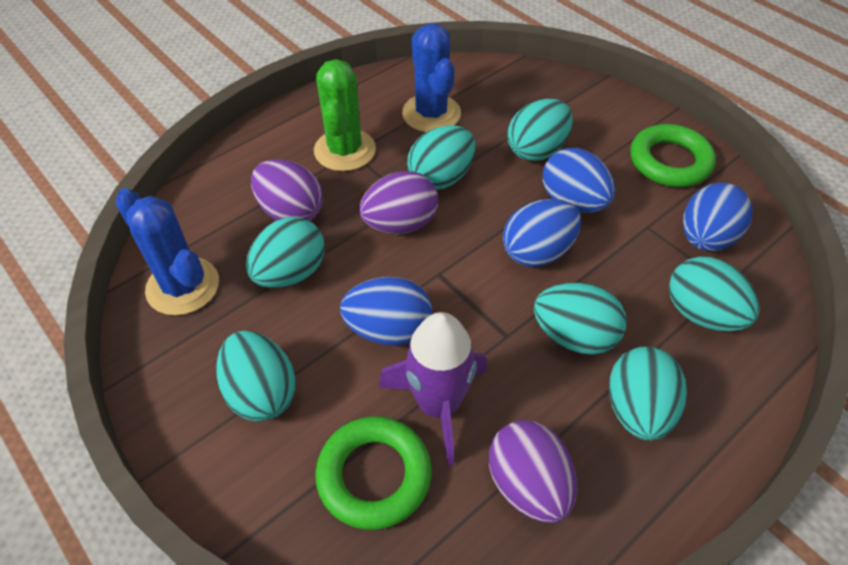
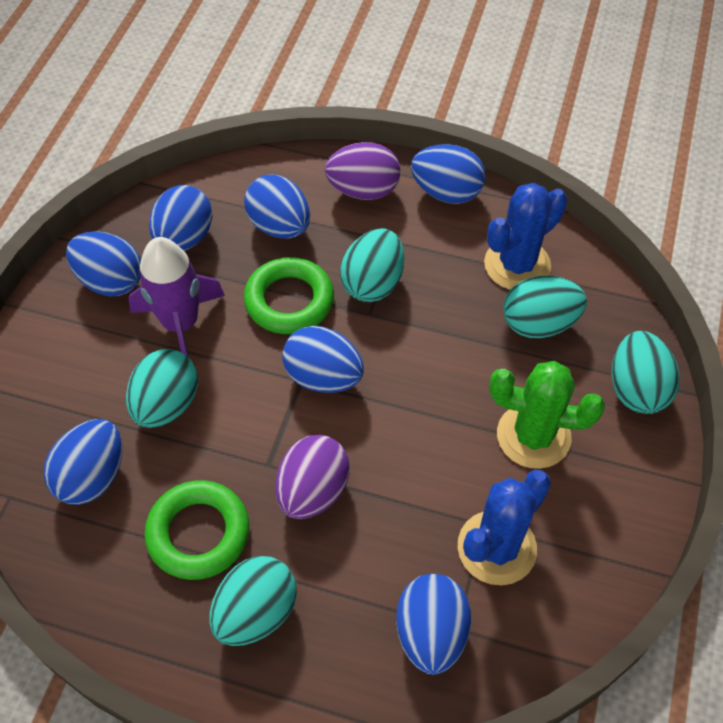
blue egg: 4 -> 7
purple egg: 3 -> 2
turquoise egg: 7 -> 5

